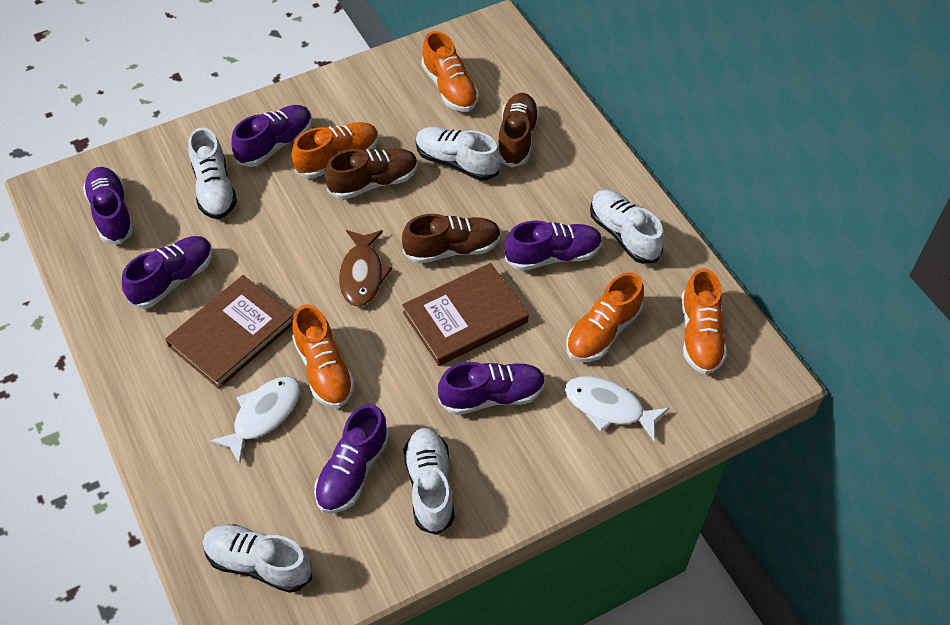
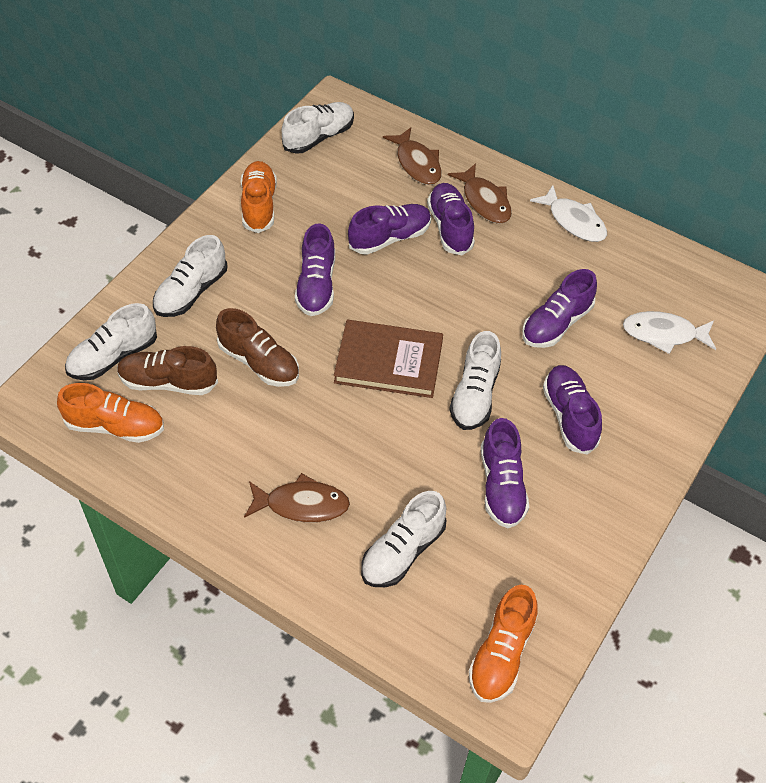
brown book: 2 -> 1
brown fish: 1 -> 3
brown shoe: 3 -> 2
orange shoe: 5 -> 3

